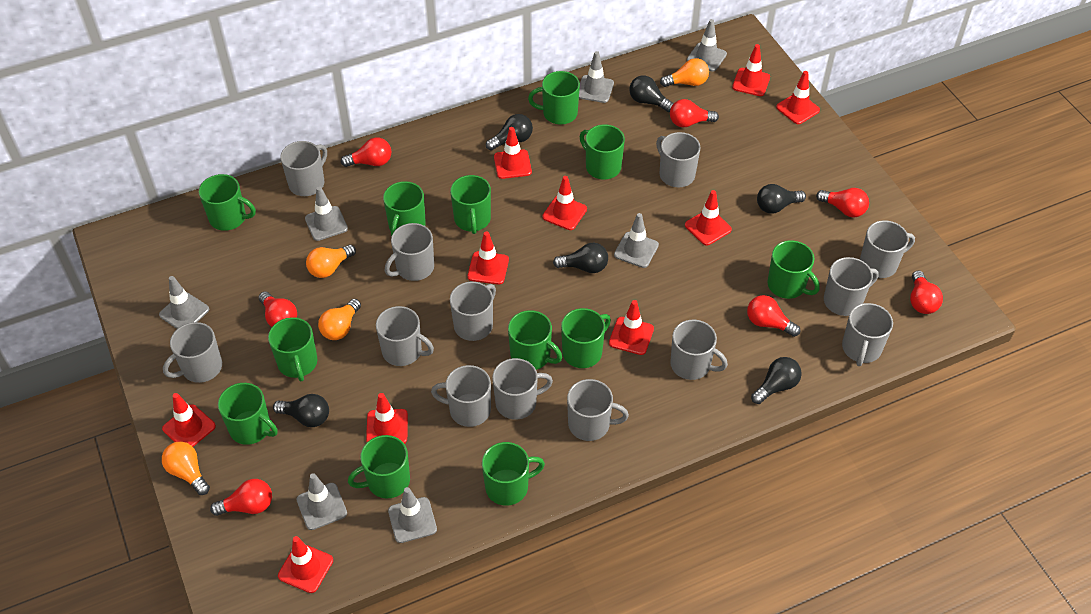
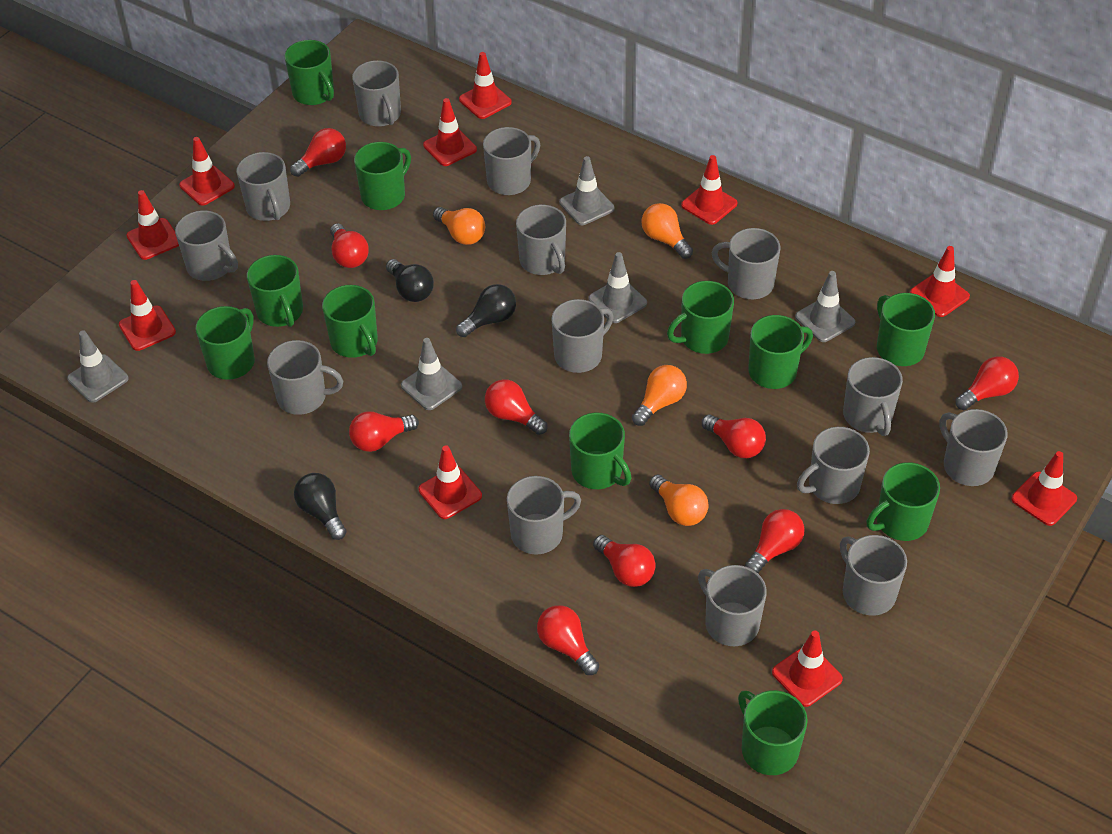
black light bulb: 6 -> 3
green mug: 12 -> 11
grey mug: 13 -> 14
grey traffic cone: 7 -> 5
red light bulb: 7 -> 9

